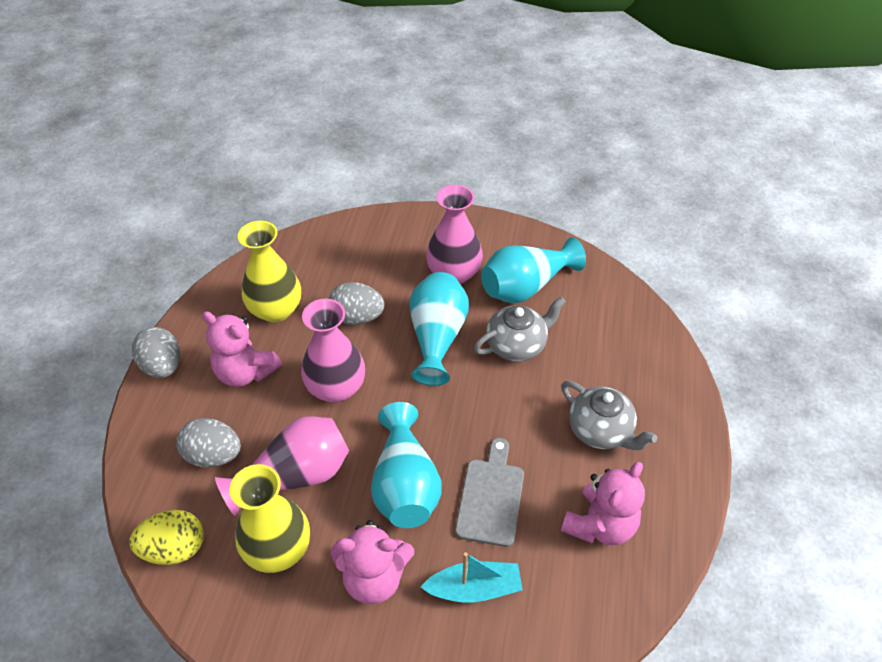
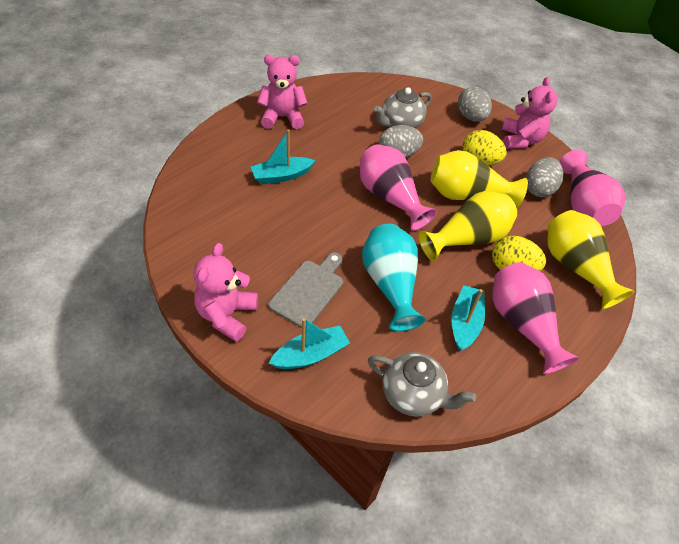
turquoise boat: 1 -> 3
turquoise vase: 3 -> 1
yellow egg: 1 -> 2
yellow vase: 2 -> 3

